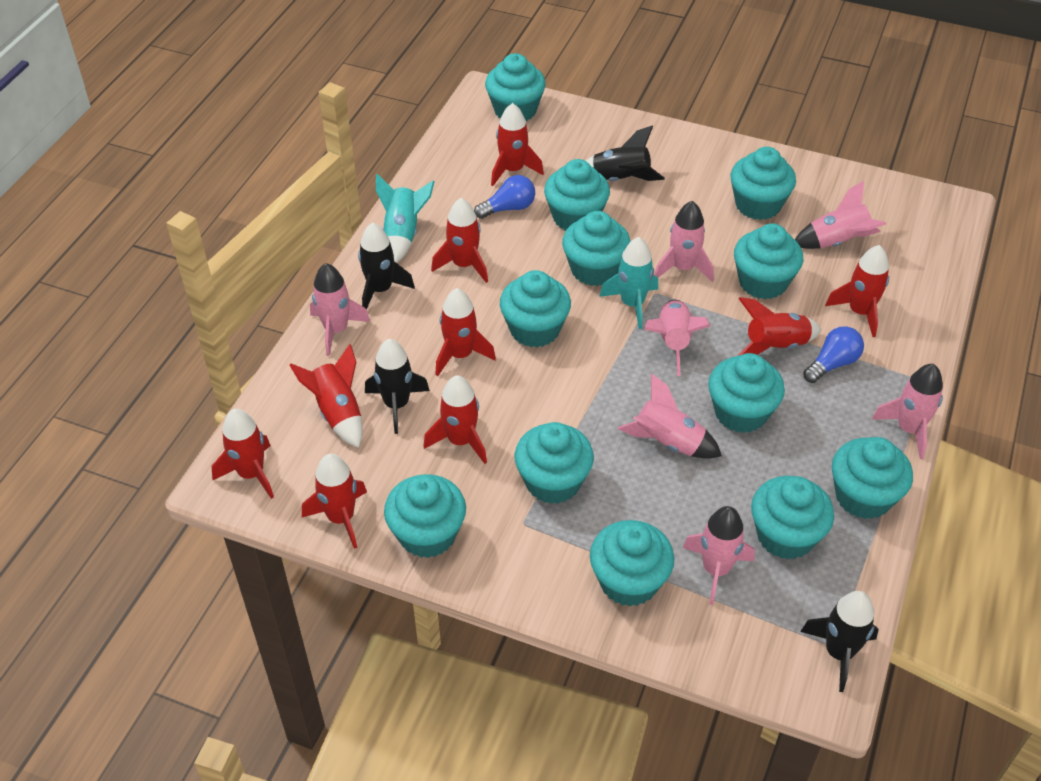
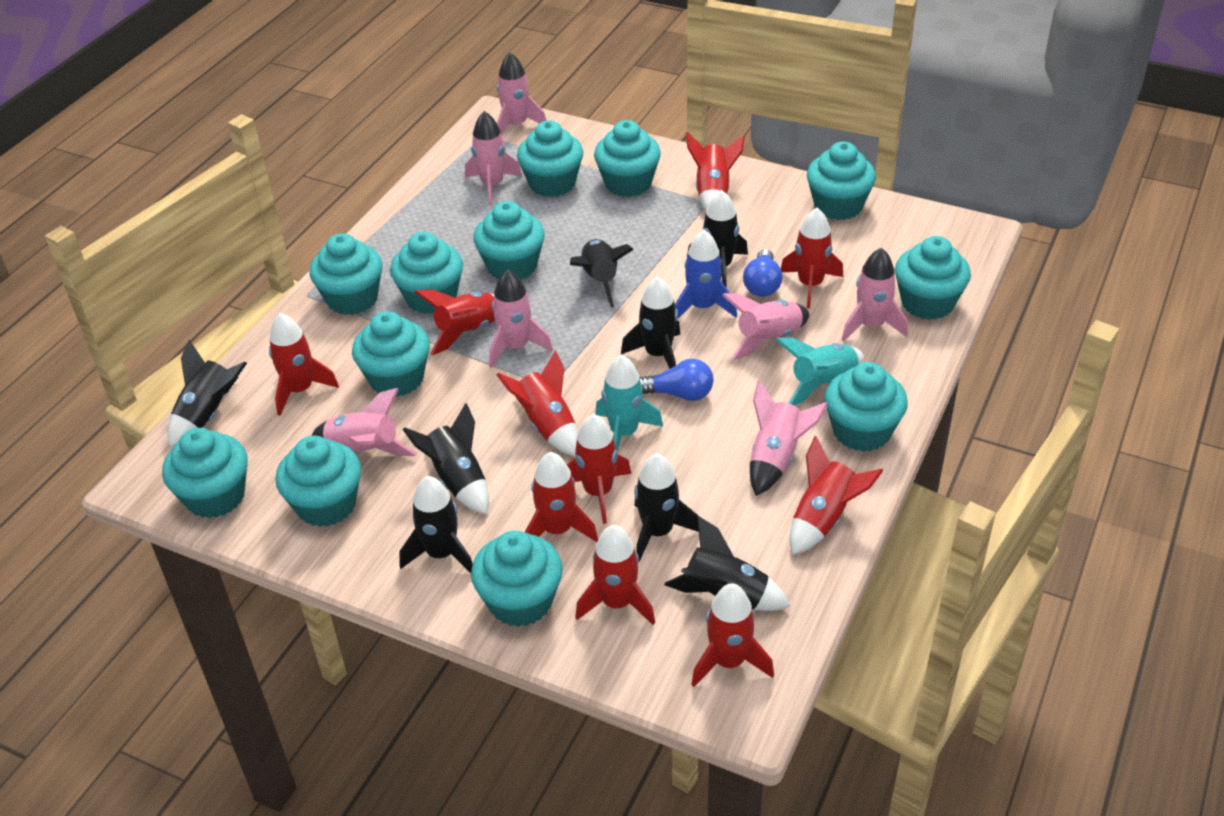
black rocket: 4 -> 8
blue rocket: 0 -> 1
red rocket: 9 -> 10

